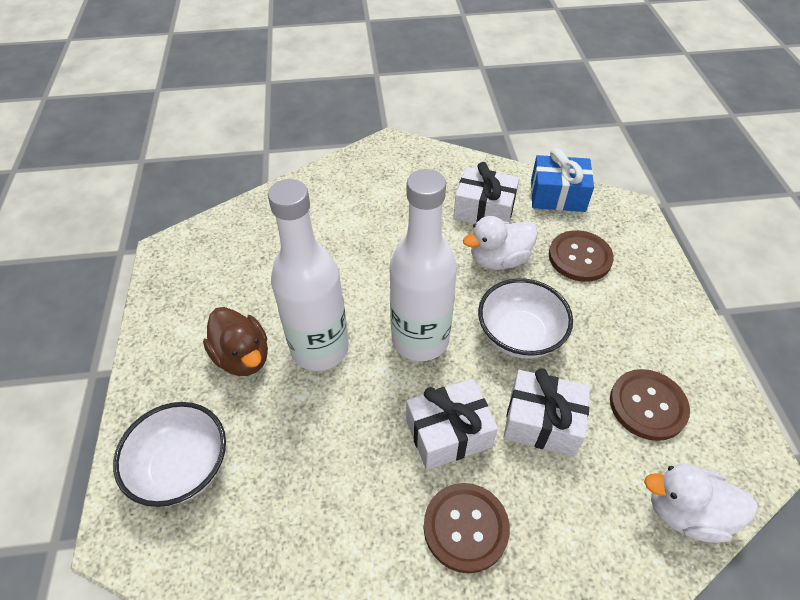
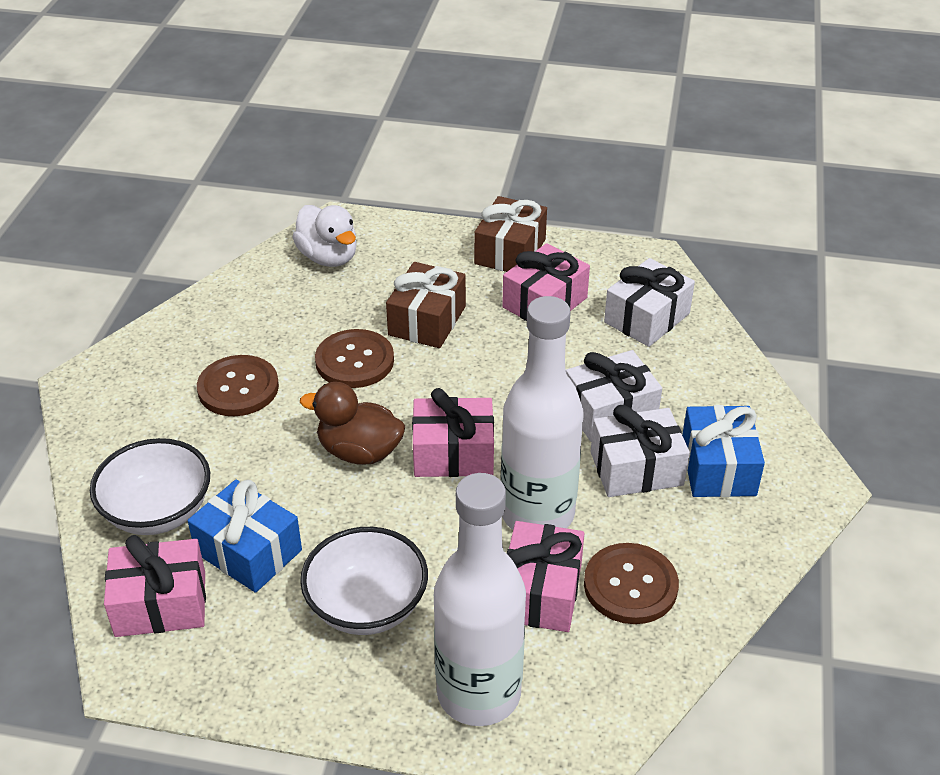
blue gift: 1 -> 2
brown gift: 0 -> 2
pink gift: 0 -> 4
white duck: 2 -> 1

